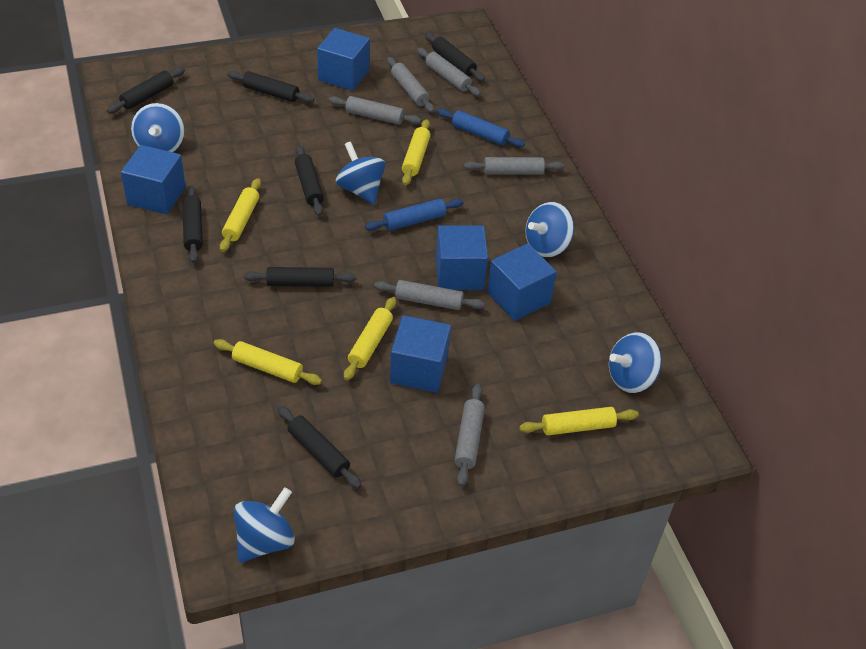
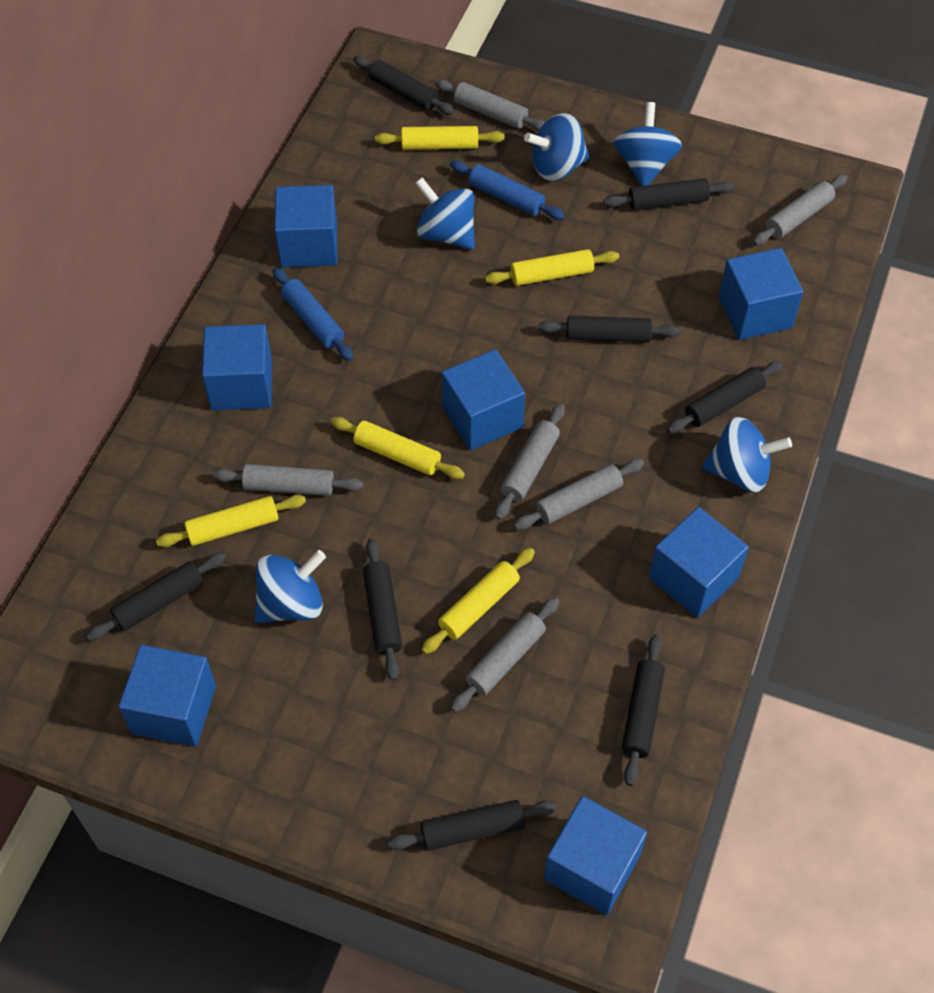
black rolling pin: 7 -> 8
blue cube: 5 -> 7

